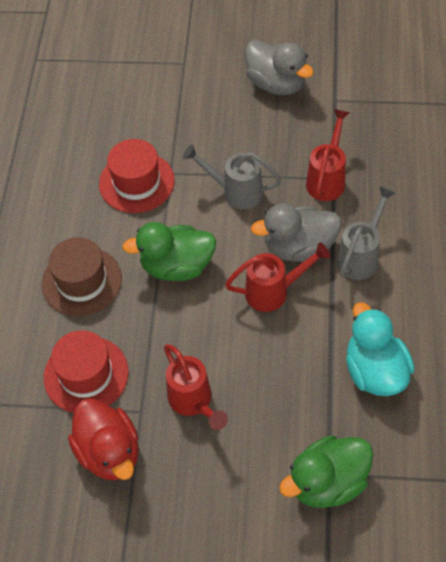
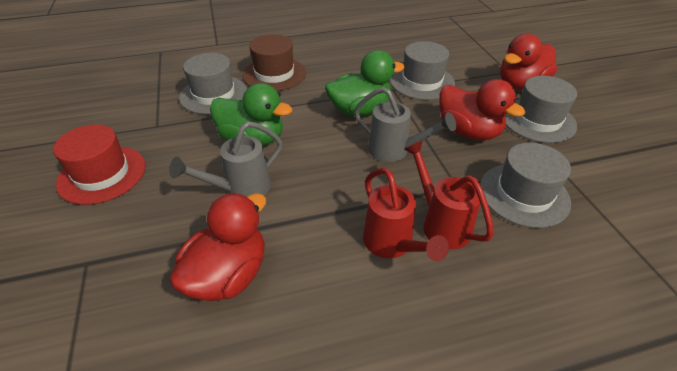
grey duck: 2 -> 0
grey hat: 0 -> 4
red duck: 1 -> 3
red hat: 2 -> 1
red watering can: 3 -> 2
turquoise duck: 1 -> 0

